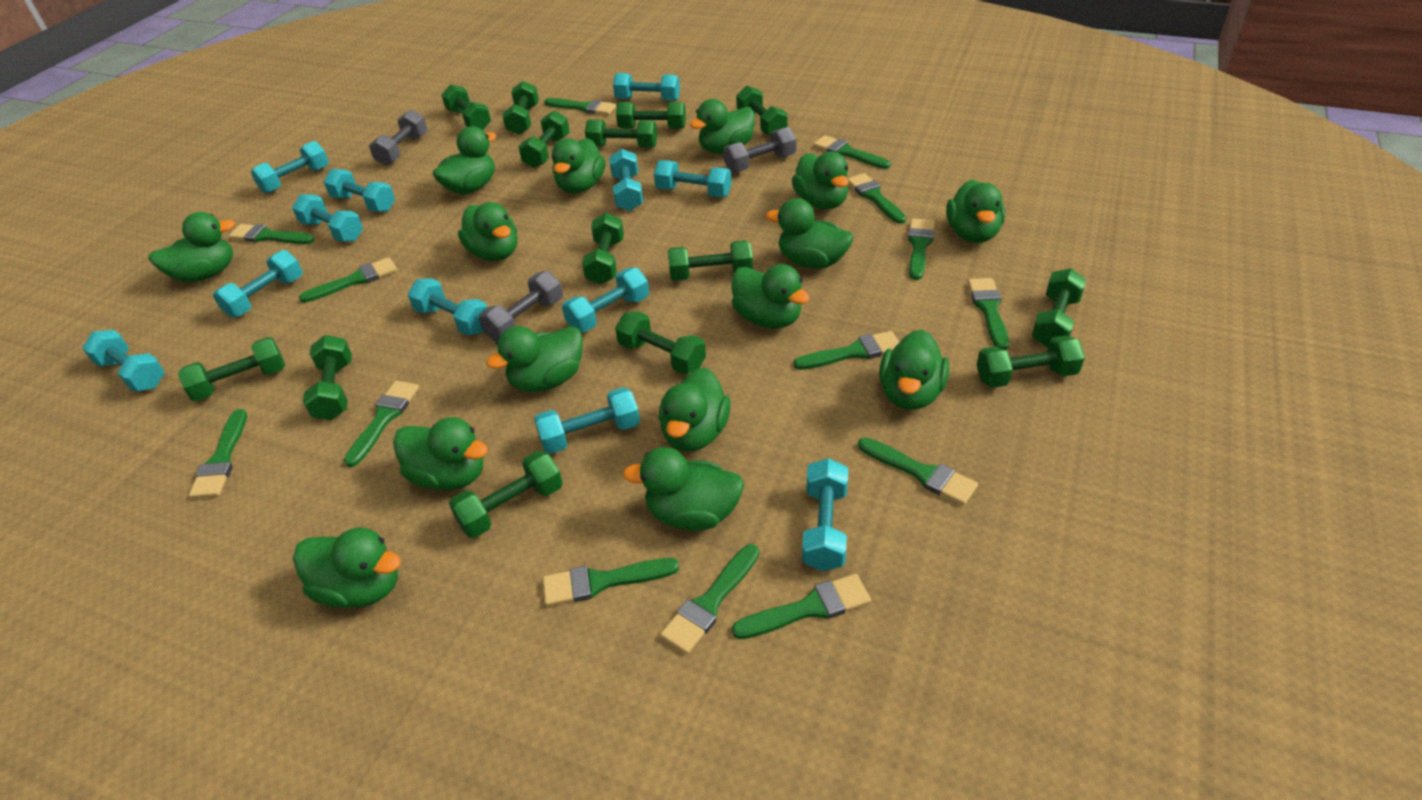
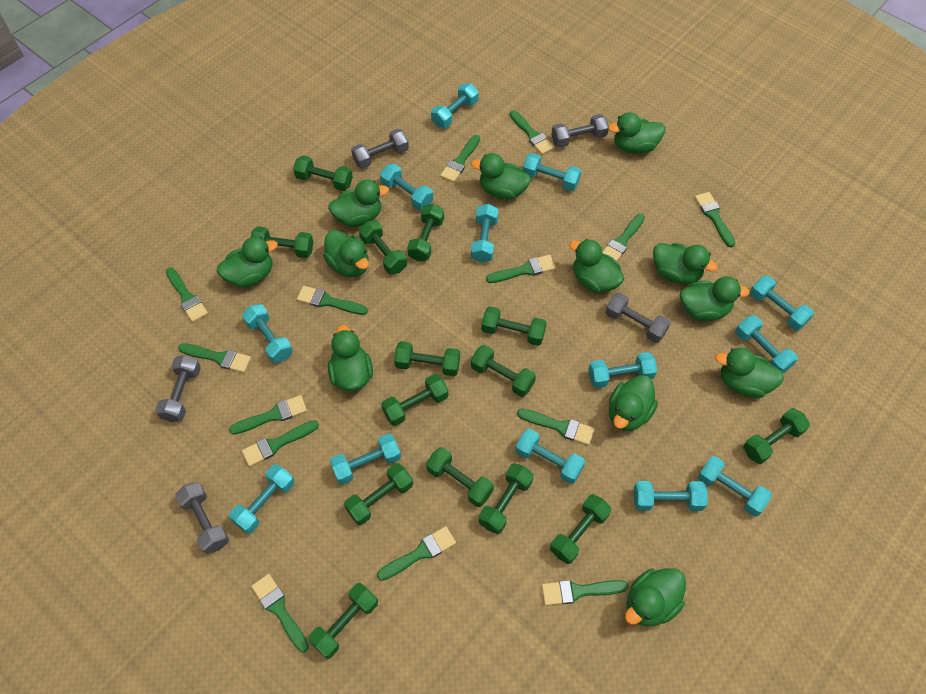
green duck: 15 -> 12
grey dumbbell: 3 -> 5
turquoise dumbbell: 12 -> 13

